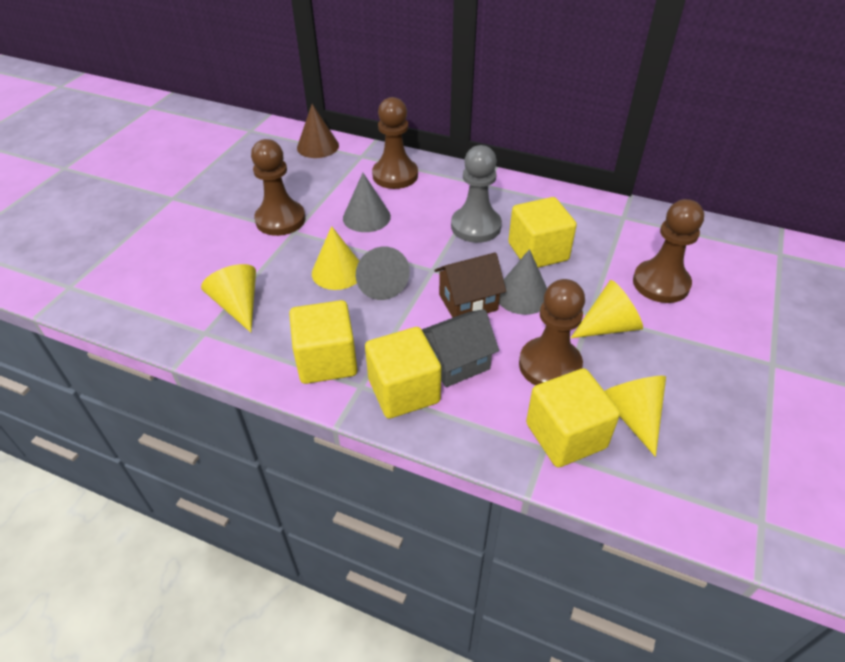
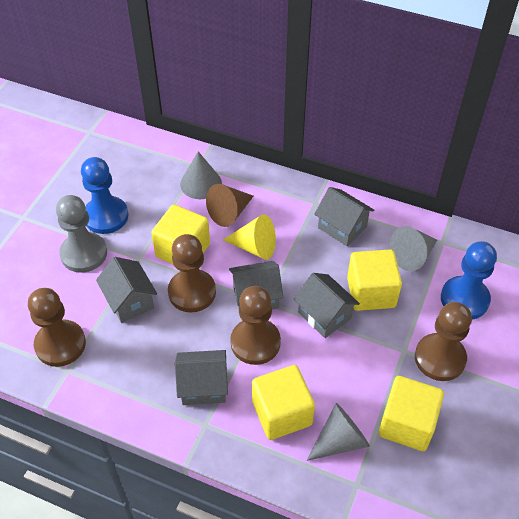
blue pawn: 0 -> 2
brown house: 1 -> 0
grey house: 1 -> 5
yellow cone: 4 -> 1

